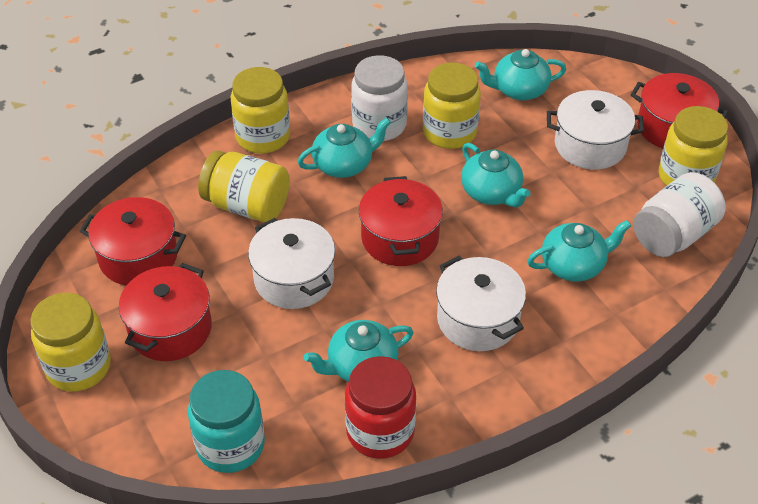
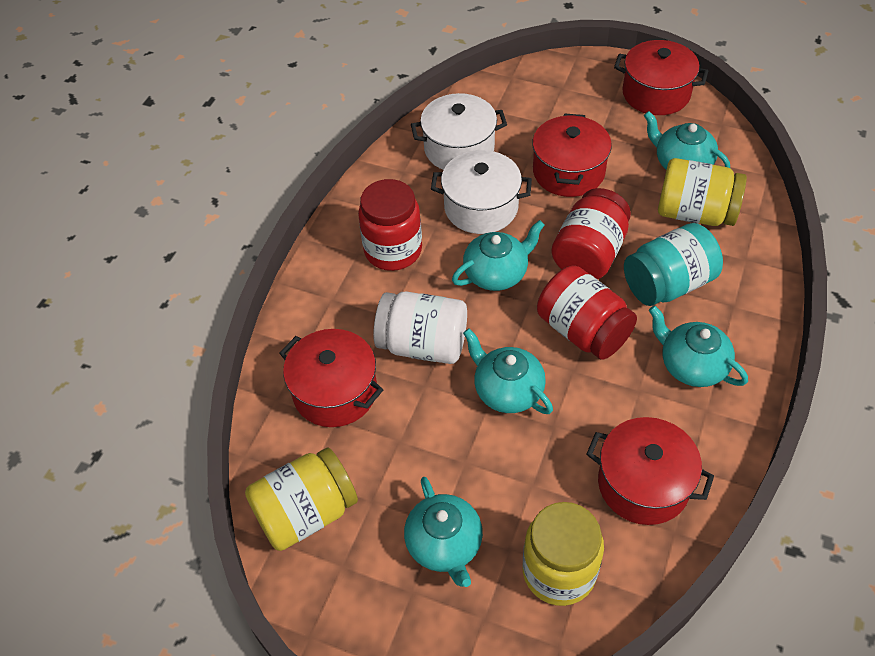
red jar: 1 -> 3
white jar: 2 -> 1
white pot: 3 -> 2
yellow jar: 5 -> 3

